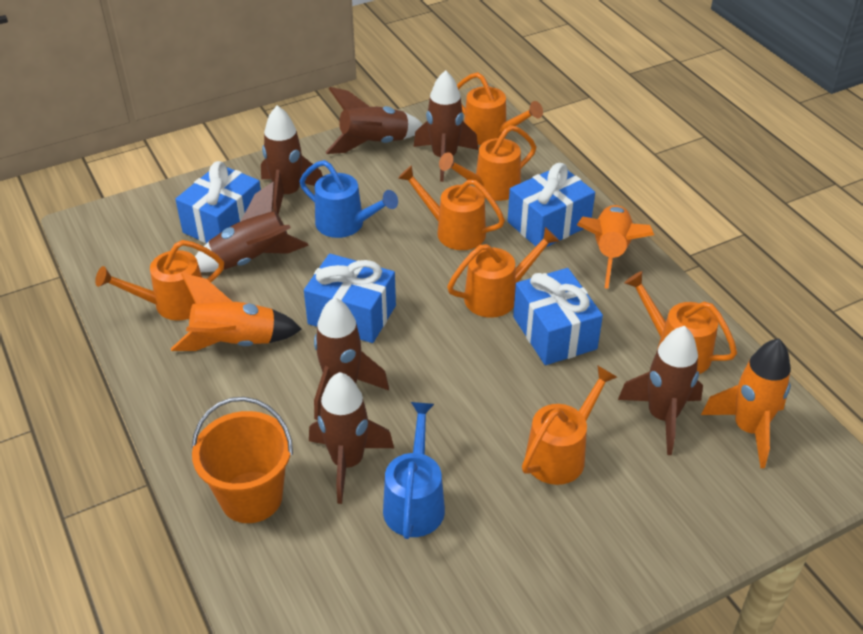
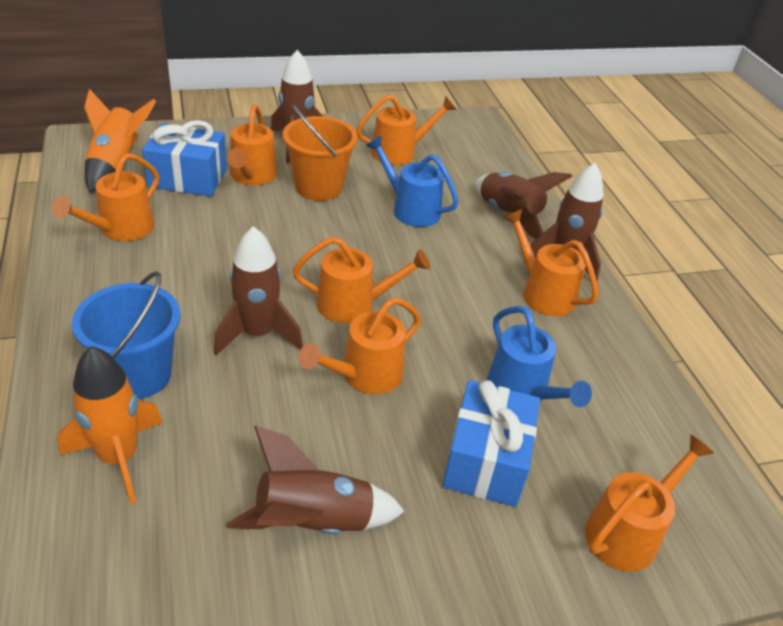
blue bucket: 0 -> 1
blue gift: 4 -> 2
brown rocket: 7 -> 5
orange rocket: 3 -> 2

